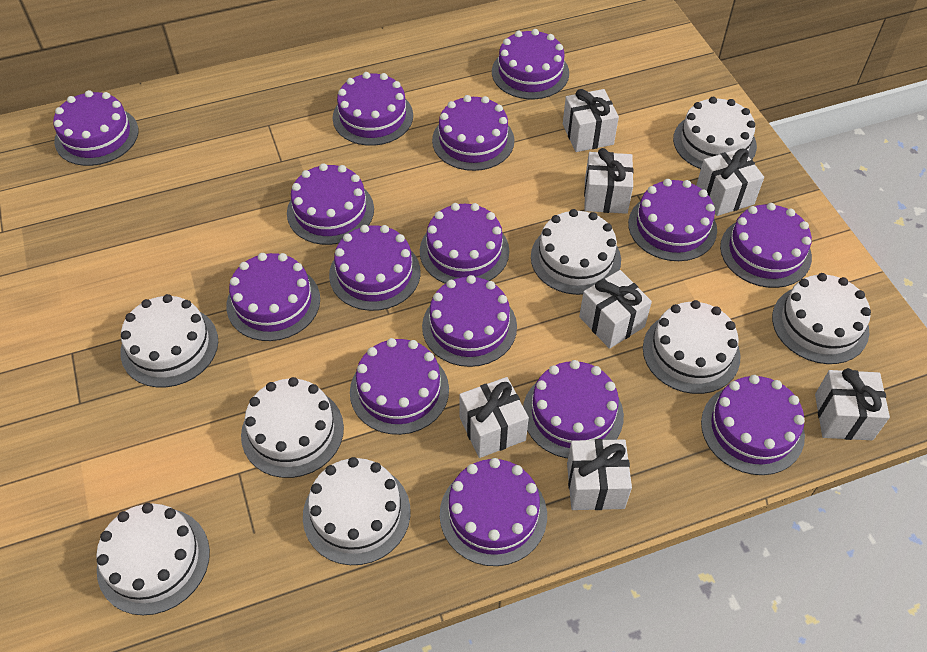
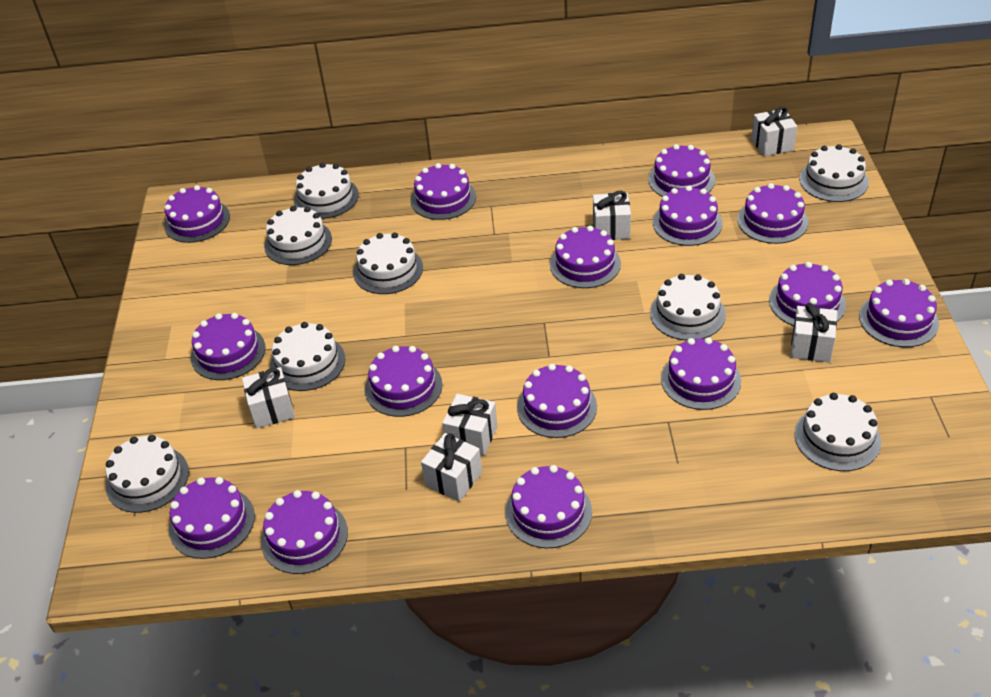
white gift: 7 -> 6

